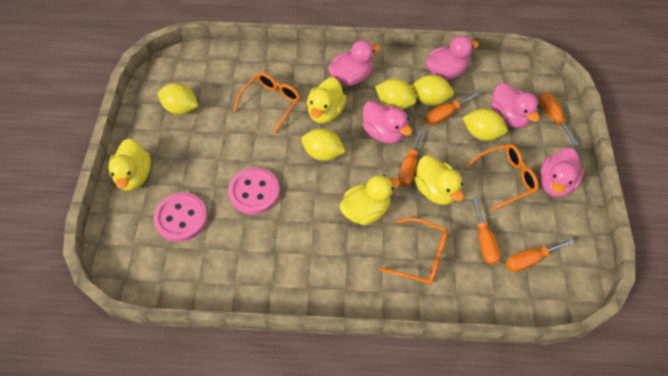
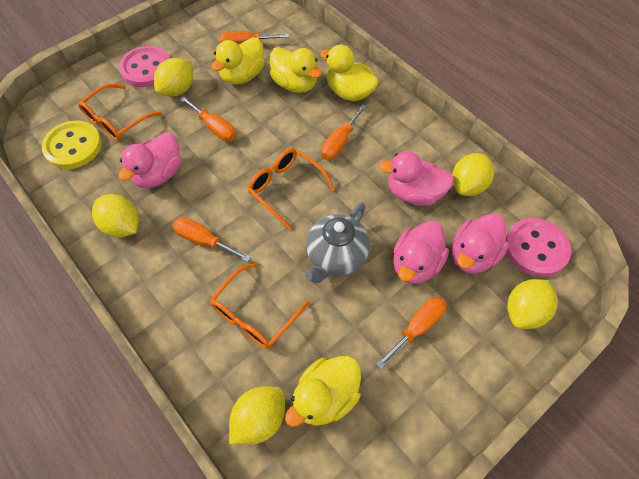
grey teapot: 0 -> 1
pink duck: 5 -> 4
yellow button: 0 -> 1

